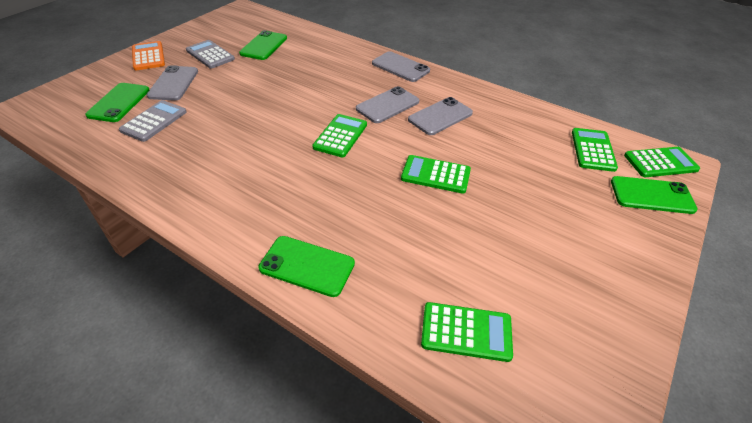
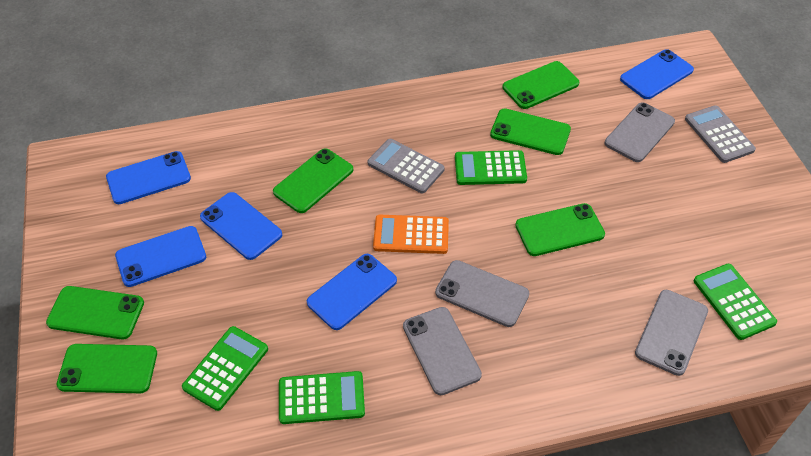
blue phone: 0 -> 5
green calculator: 5 -> 4
green phone: 4 -> 6

